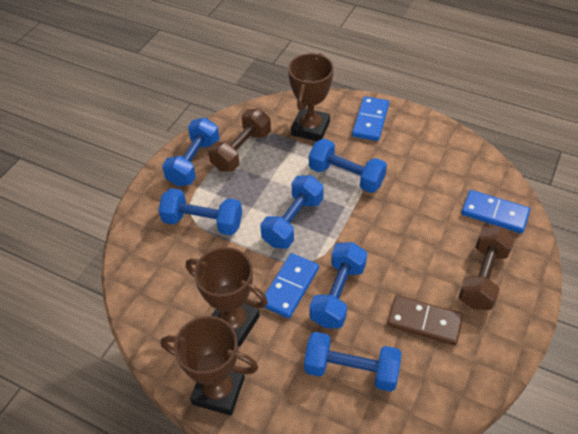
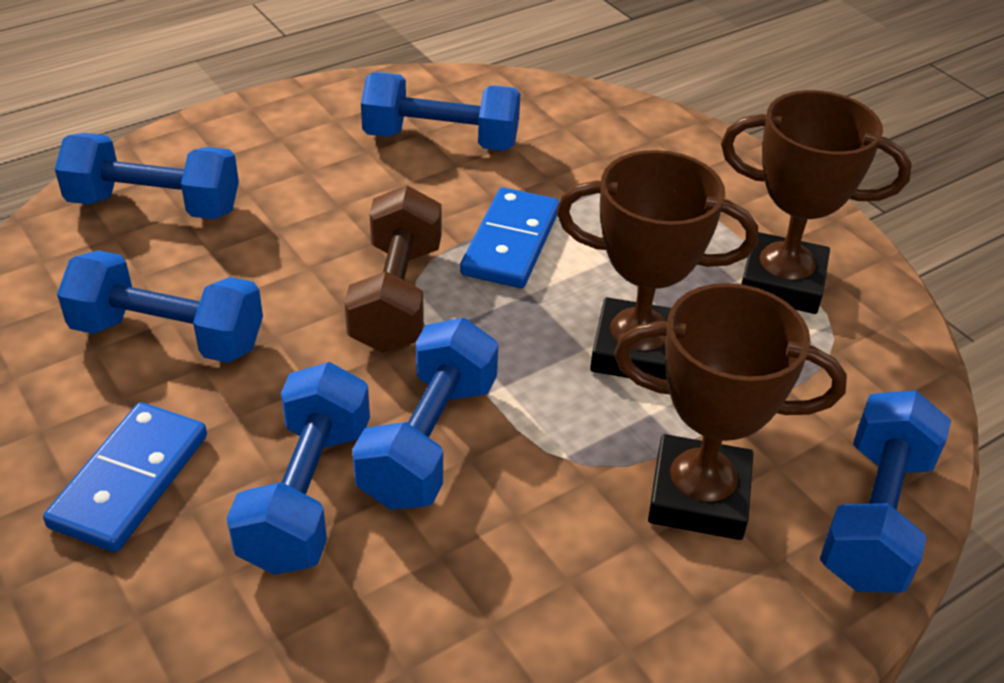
blue domino: 3 -> 2
brown domino: 1 -> 0
brown dumbbell: 2 -> 1

